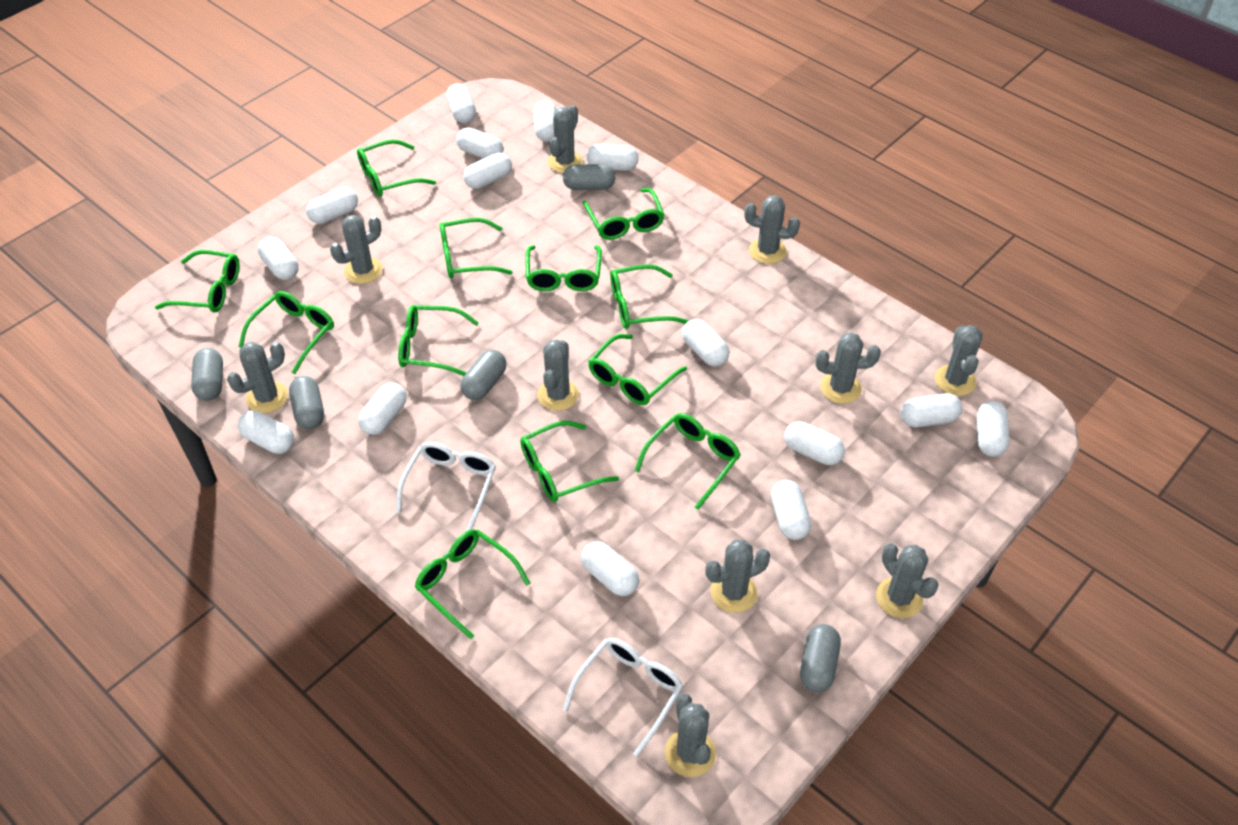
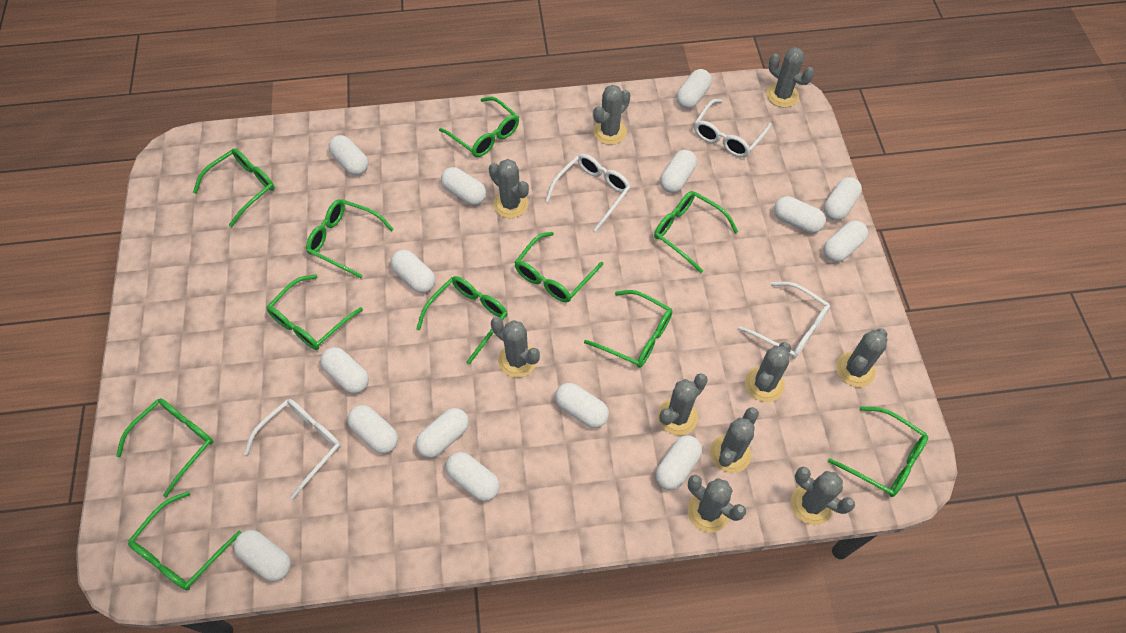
green glasses: 12 -> 11
grey capsule: 5 -> 0
white glasses: 2 -> 4

